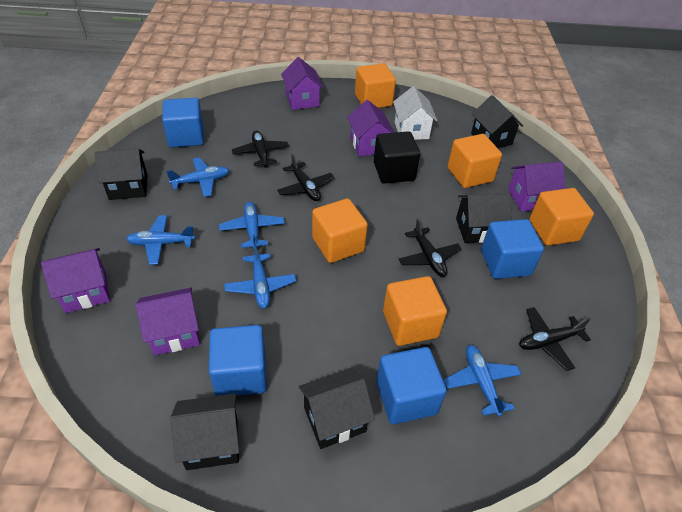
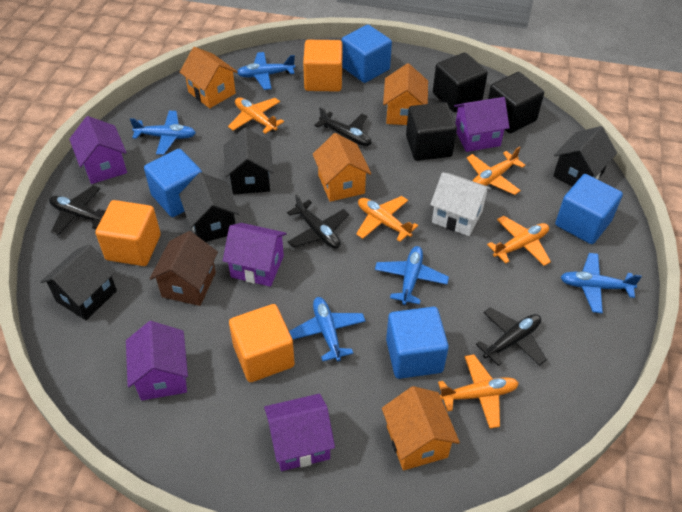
black cube: 1 -> 3
black house: 5 -> 4
brown house: 0 -> 1
orange cube: 5 -> 3
orange house: 0 -> 4
orange plane: 0 -> 5

